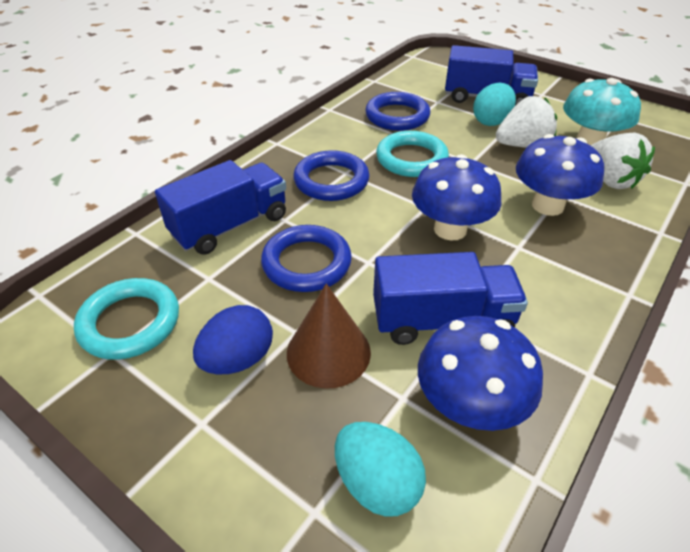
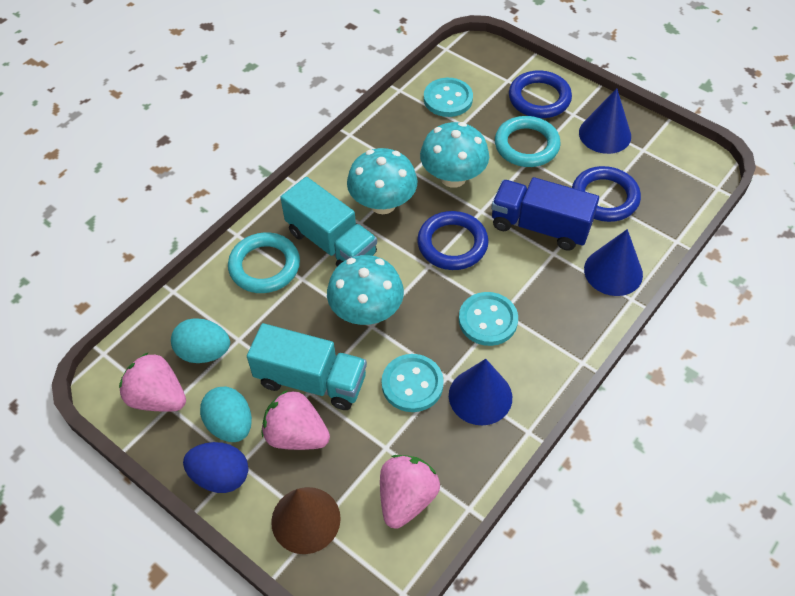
blue cone: 0 -> 3
blue mushroom: 3 -> 0
blue truck: 3 -> 1
pink strawberry: 0 -> 3
turquoise button: 0 -> 3
turquoise mushroom: 1 -> 3
turquoise truck: 0 -> 2
white strawberry: 2 -> 0

